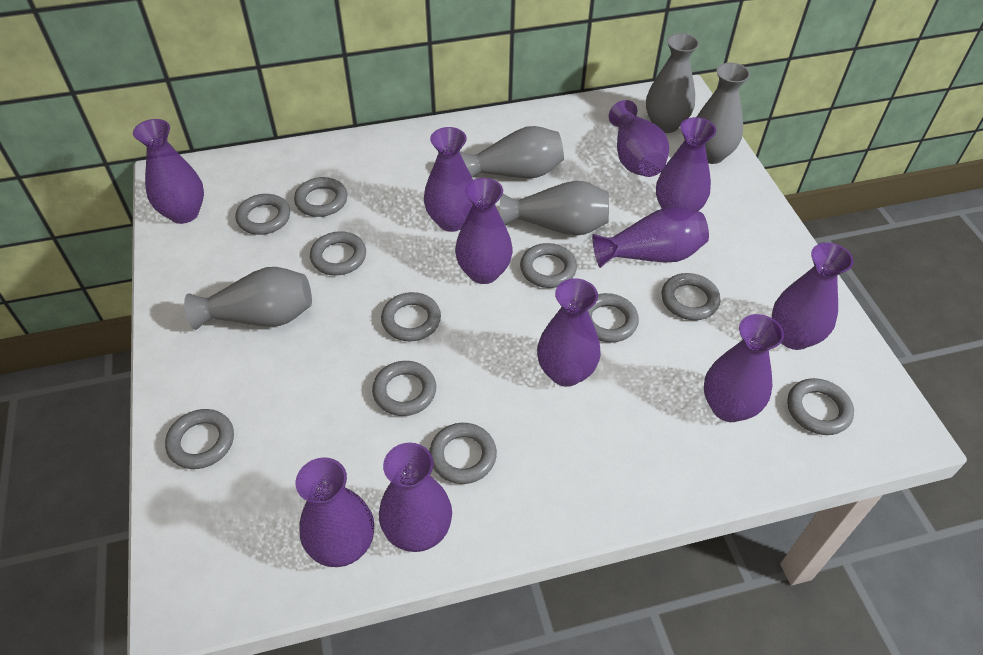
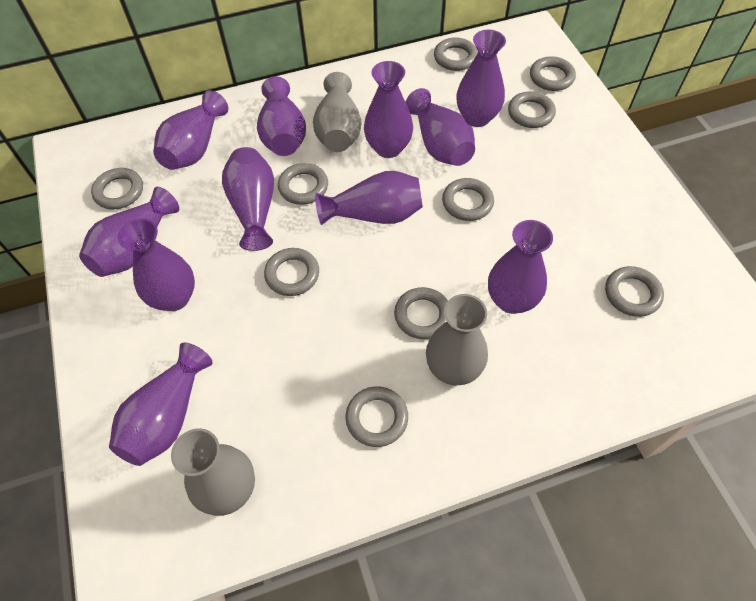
grey ring: 11 -> 10
grey vase: 5 -> 3

